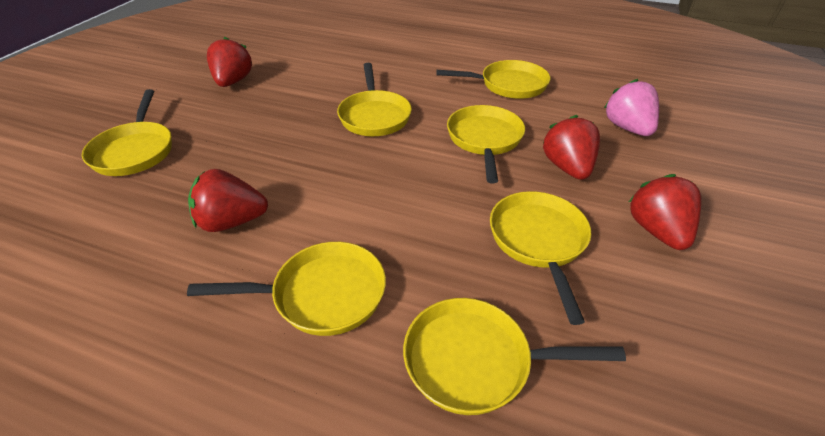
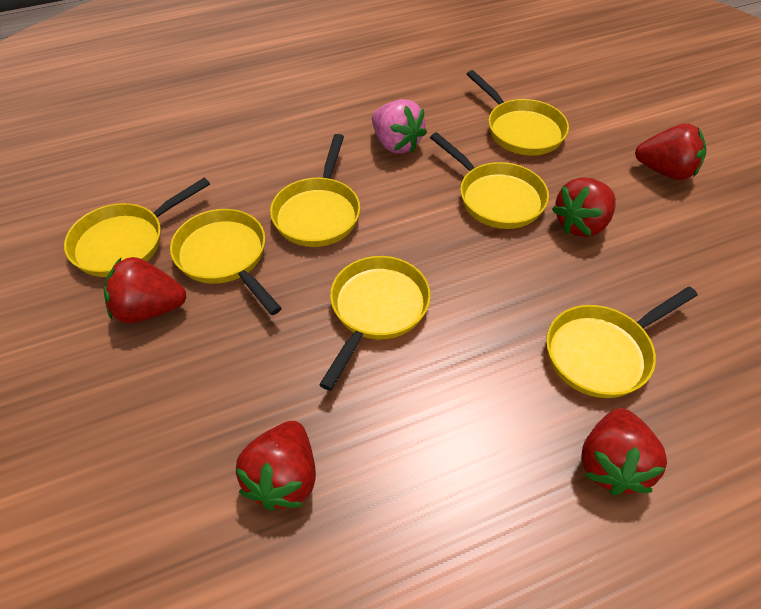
red strawberry: 4 -> 5

